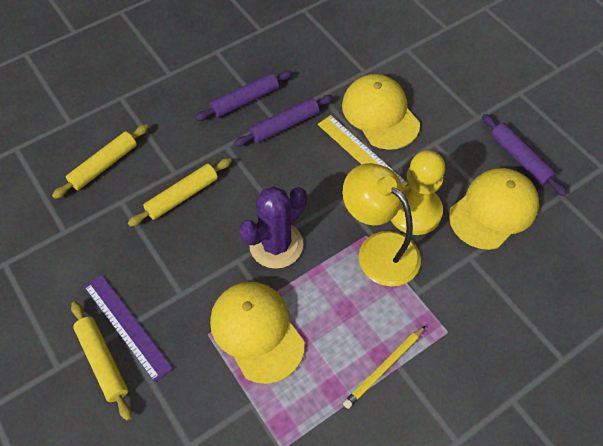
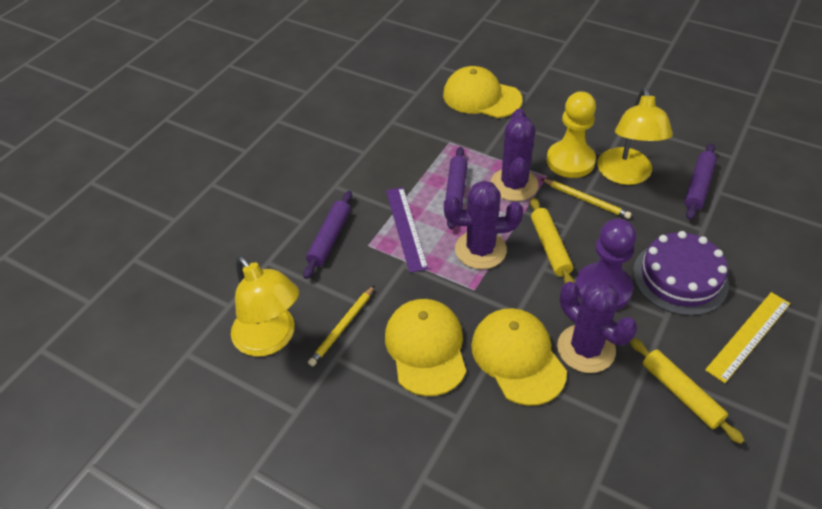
purple cactus: 1 -> 3
purple cake: 0 -> 1
purple pawn: 0 -> 1
yellow lamp: 1 -> 2
yellow pencil: 1 -> 2
yellow rolling pin: 3 -> 2

